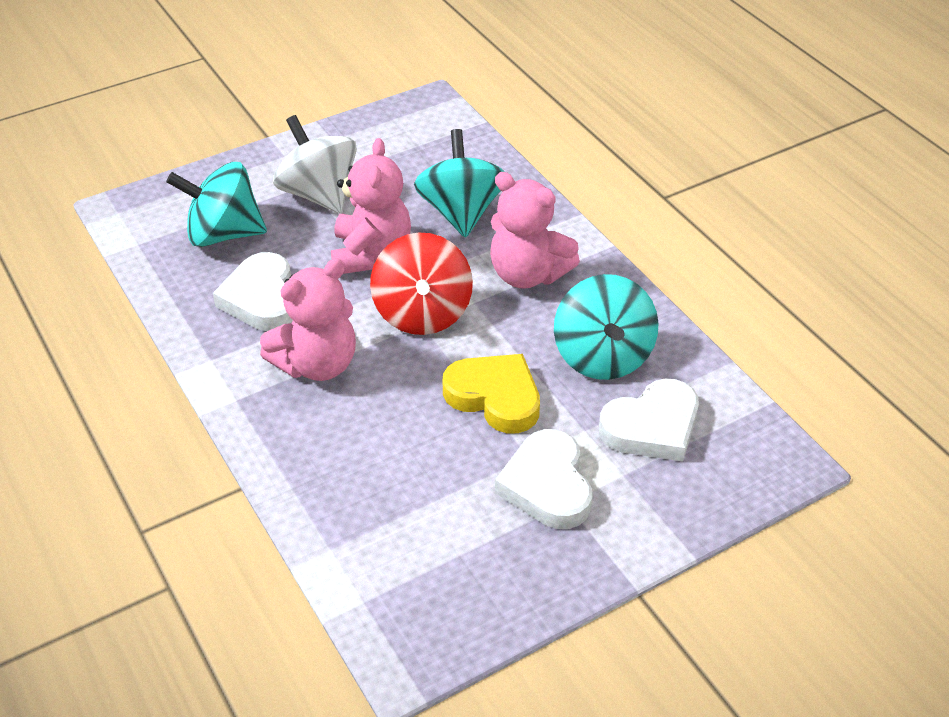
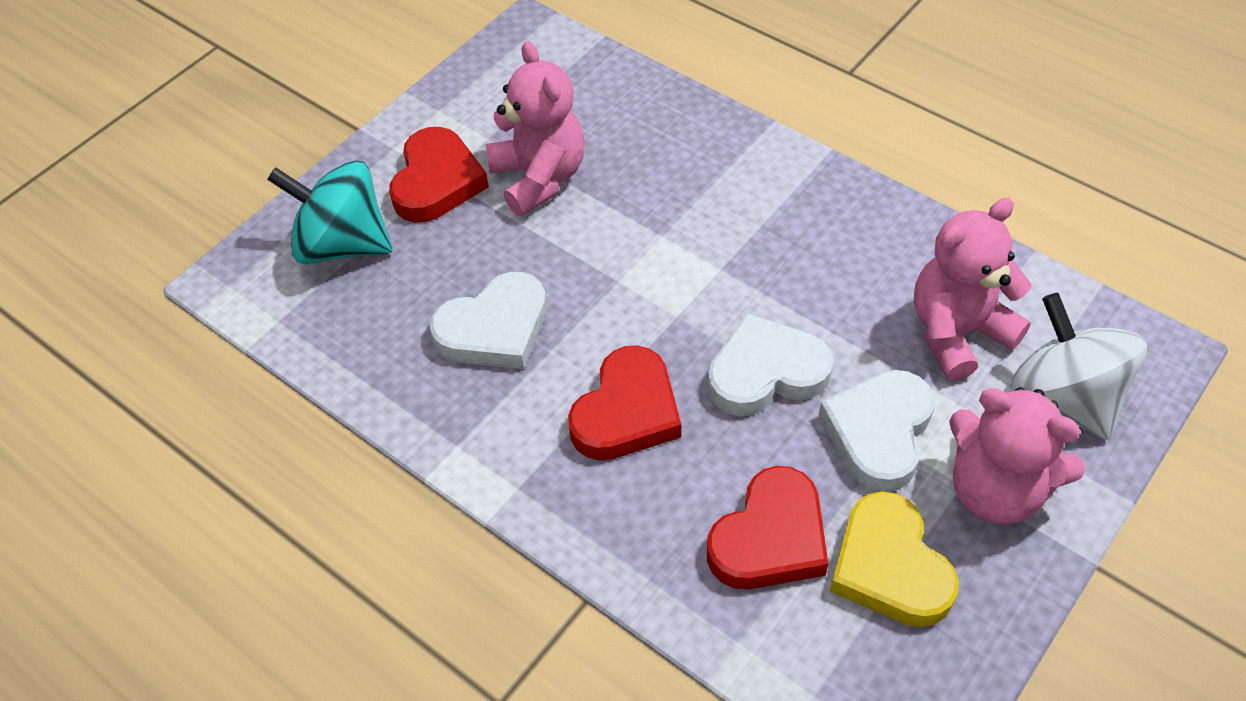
red heart: 0 -> 3
red spinning top: 1 -> 0
turquoise spinning top: 3 -> 1

